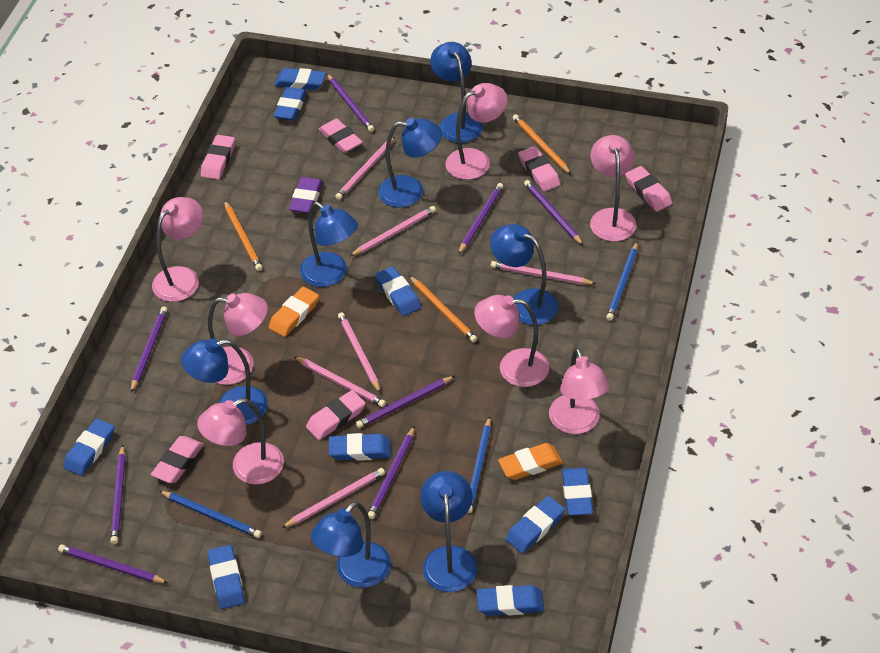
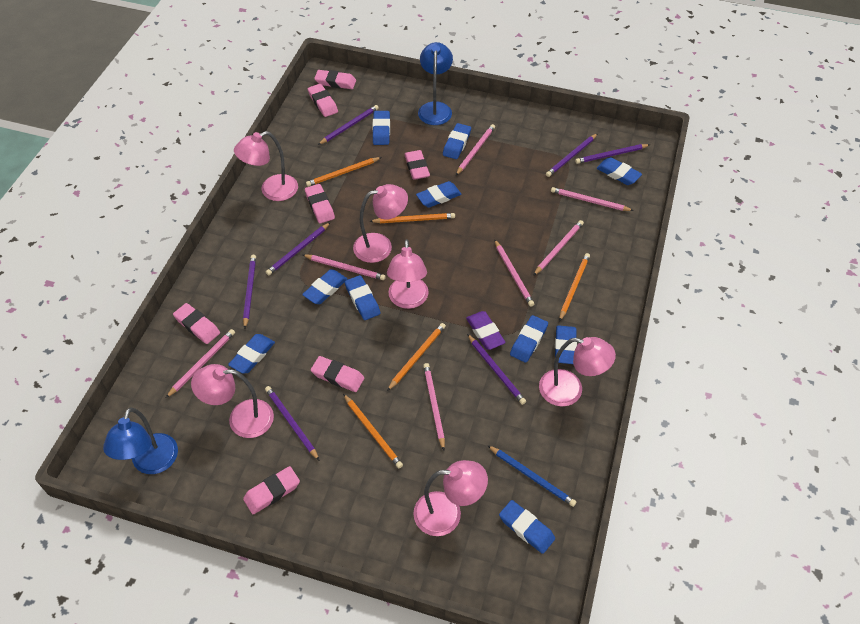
blue eraser: 9 -> 10
blue lamp: 7 -> 2
blue pencil: 3 -> 1
orange eraser: 2 -> 0
orange pencil: 3 -> 5
pink eraser: 6 -> 7
pink lamp: 7 -> 6
pink pencil: 6 -> 7
purple pencil: 8 -> 7

